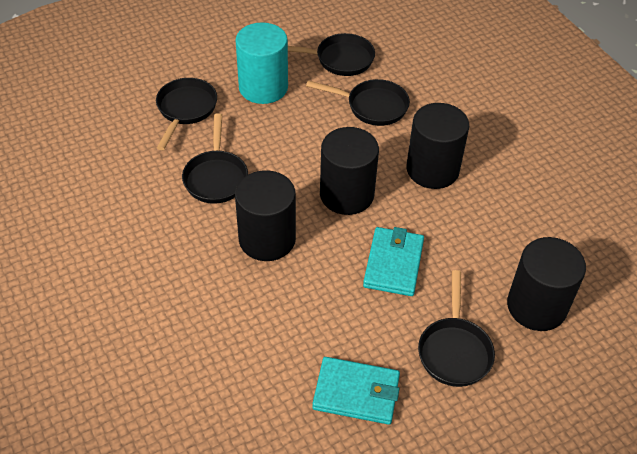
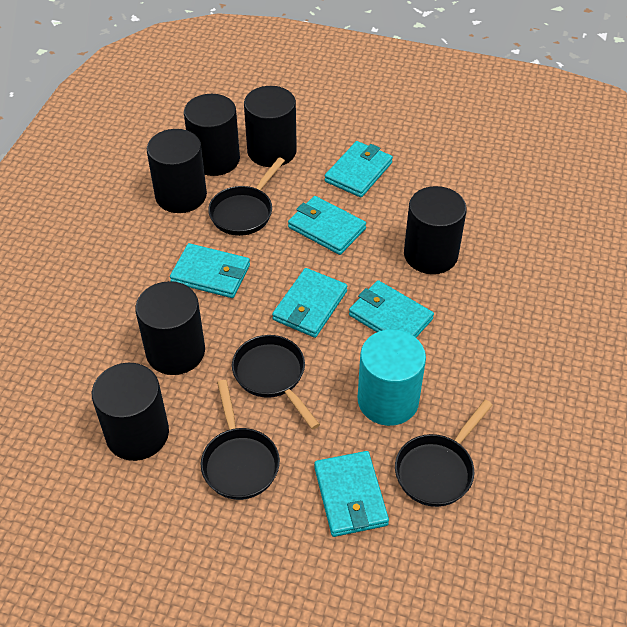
black cylinder: 4 -> 6
black pan: 5 -> 4
turquoise wallet: 2 -> 6

